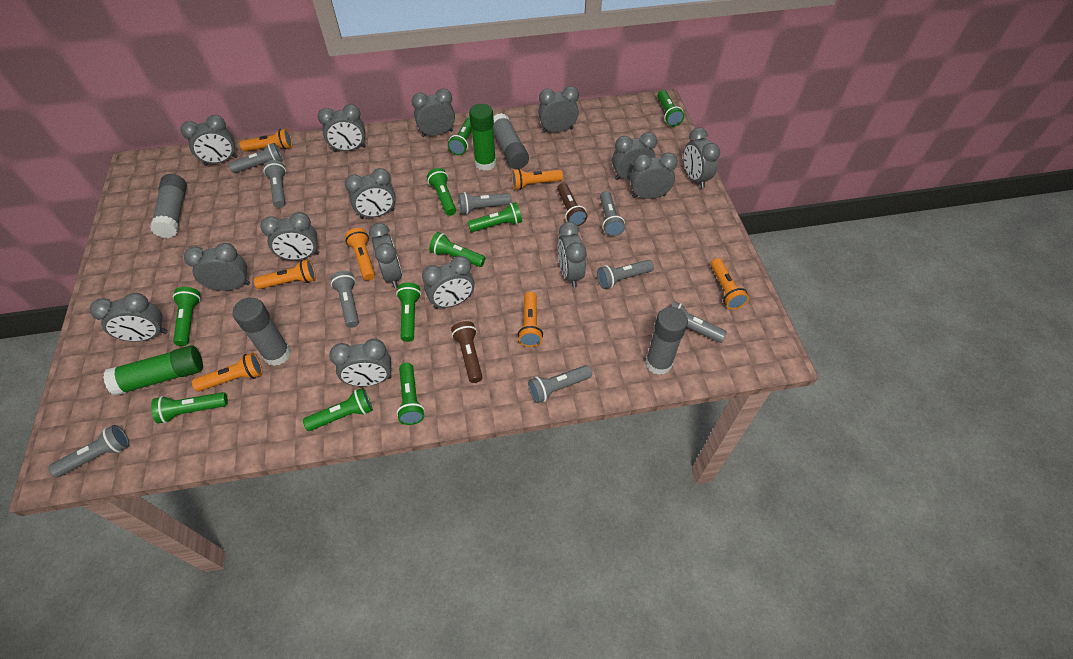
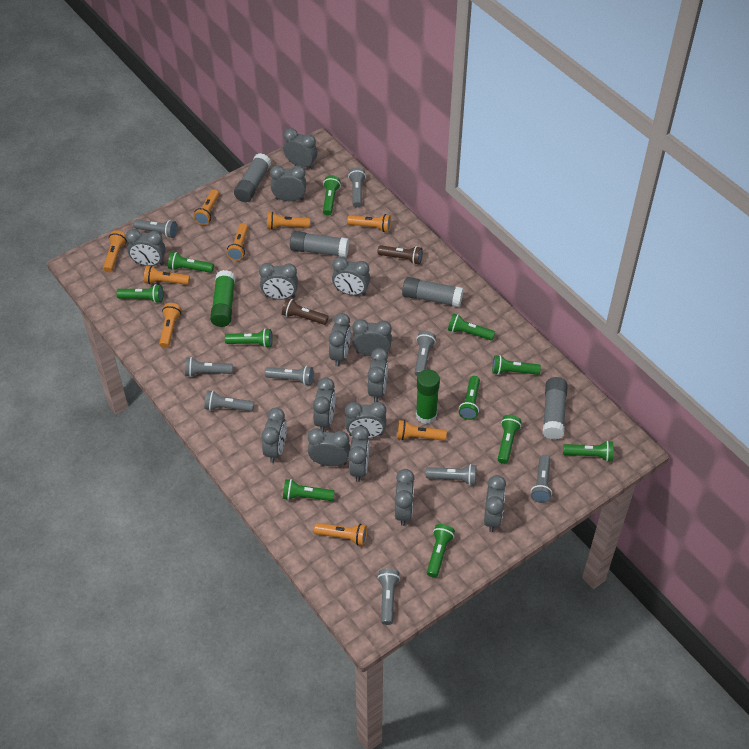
green flashlight: 10 -> 11
orange flashlight: 7 -> 9

